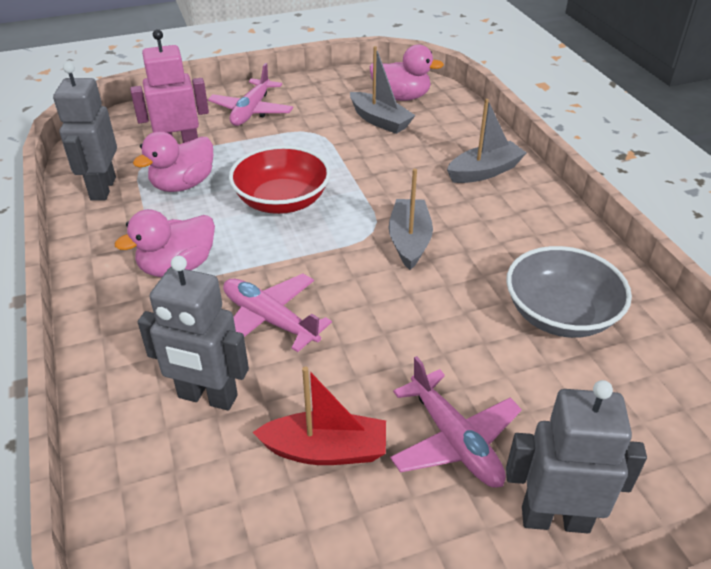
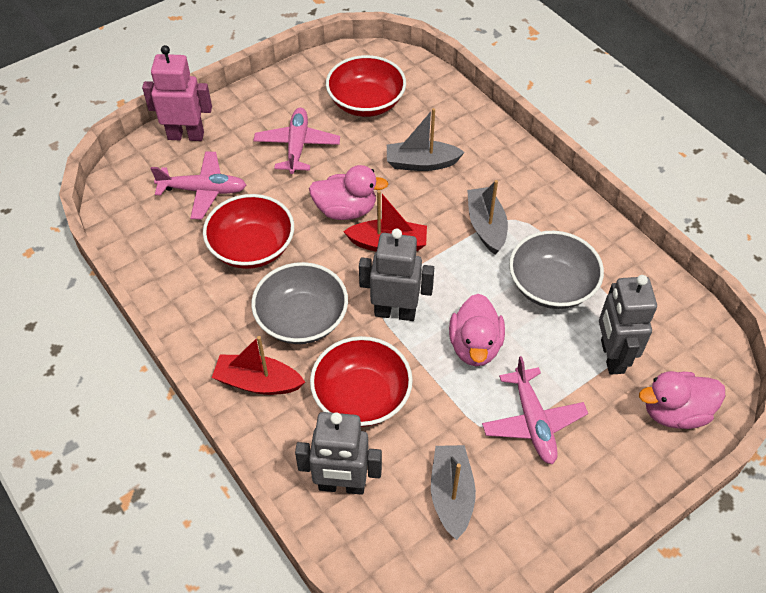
grey bowl: 1 -> 2
red boat: 1 -> 2
red bowl: 1 -> 3

